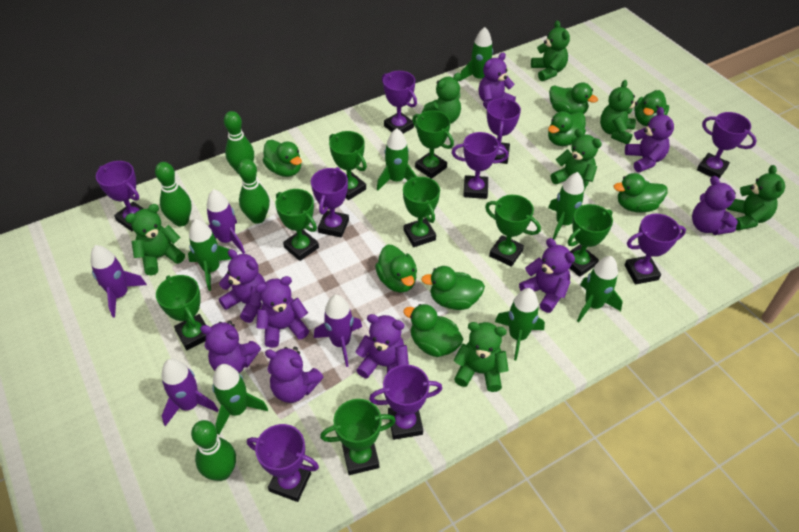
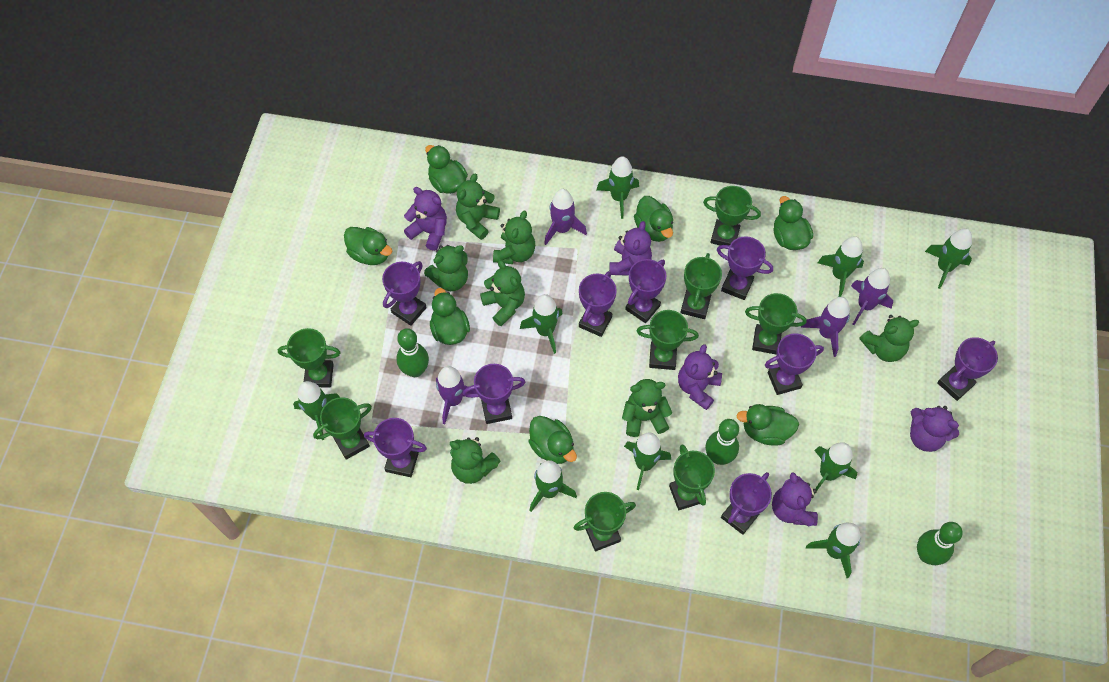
green bowling pin: 4 -> 3
green duck: 8 -> 7
green rocket: 7 -> 9
purple teddy bear: 9 -> 5

